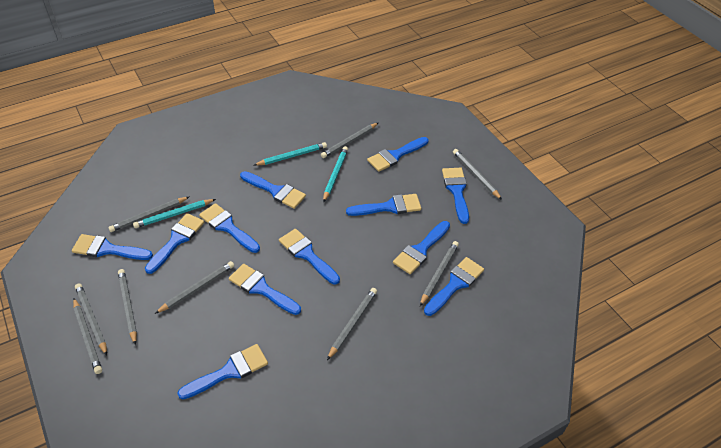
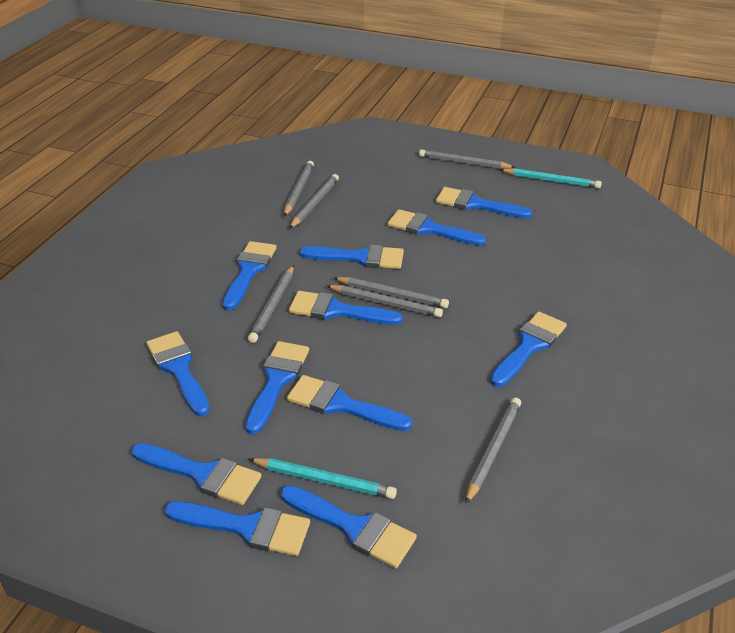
grey pencil: 9 -> 7
turquoise pencil: 3 -> 2

